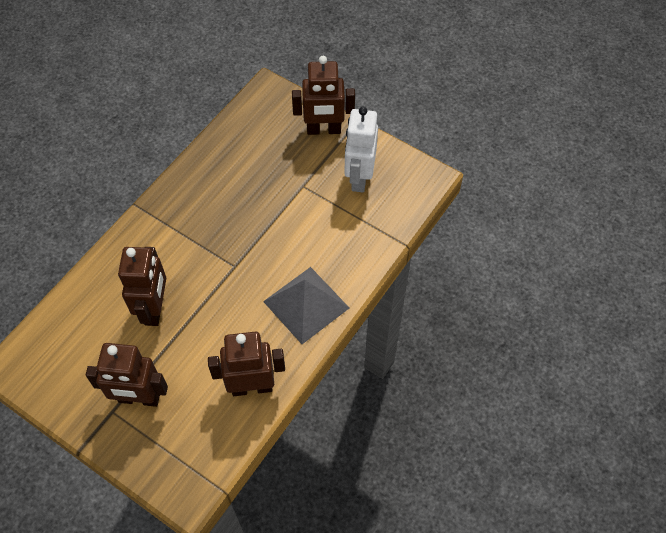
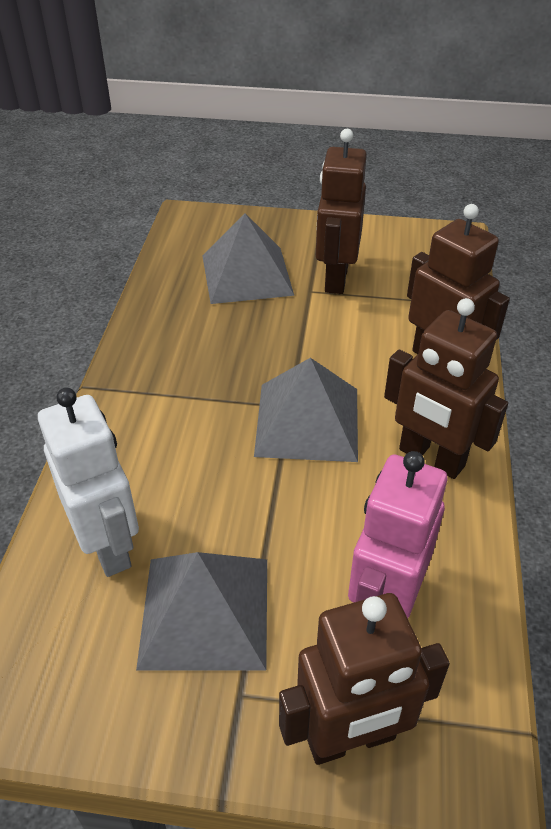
grey pyramid: 1 -> 3
pink robot: 0 -> 1

